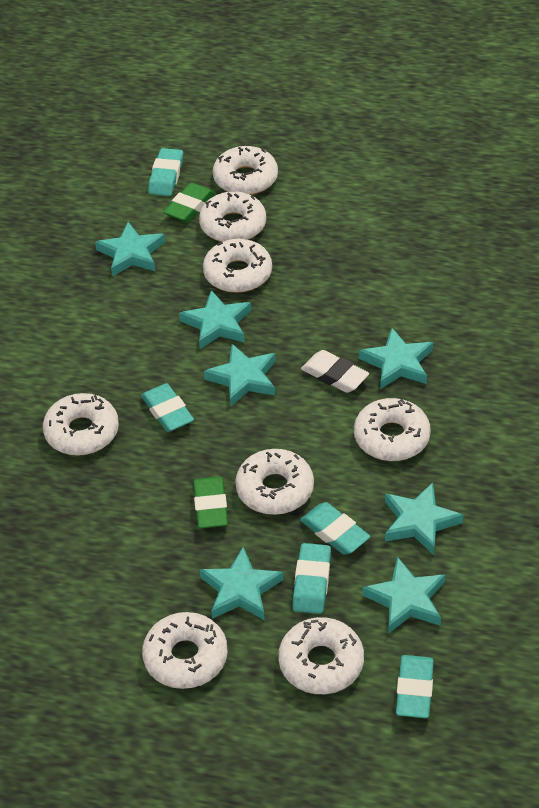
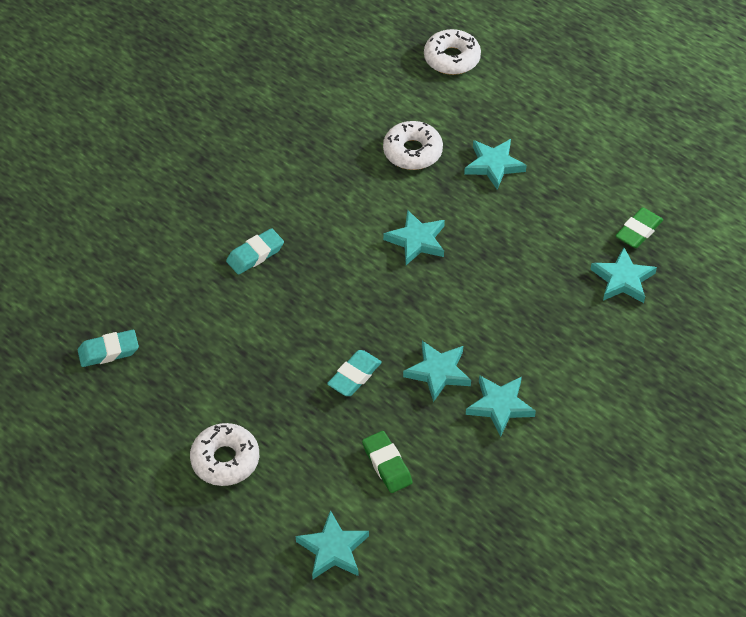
turquoise eraser: 5 -> 3
turquoise star: 7 -> 6
white donut: 8 -> 3
white eraser: 1 -> 0

